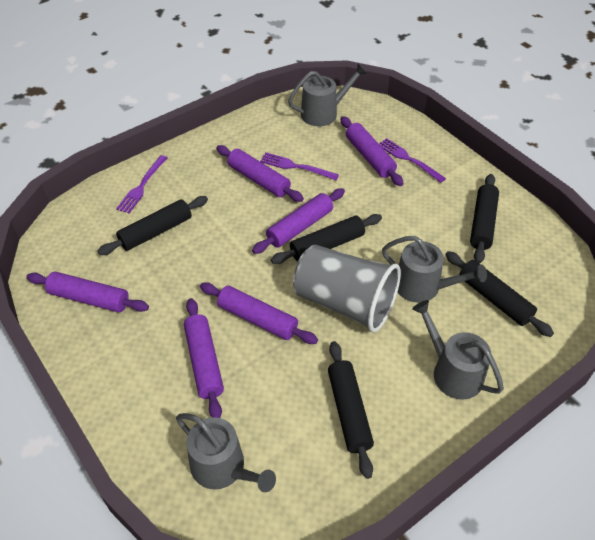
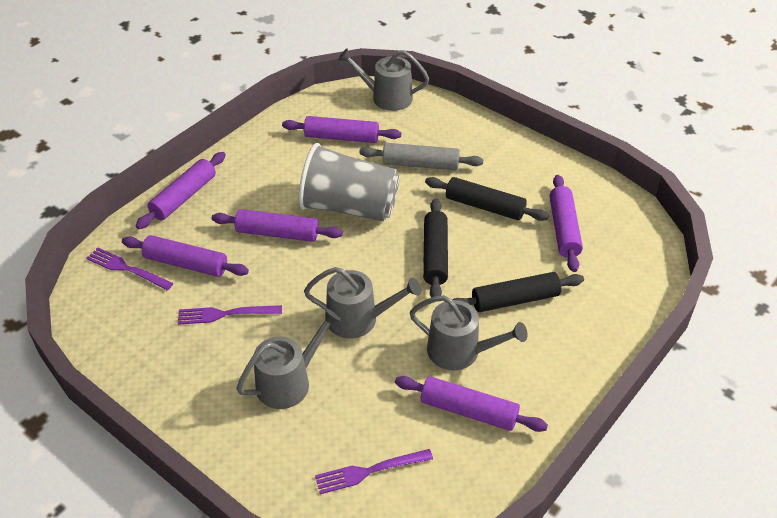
black rolling pin: 5 -> 3
grey rolling pin: 0 -> 1

